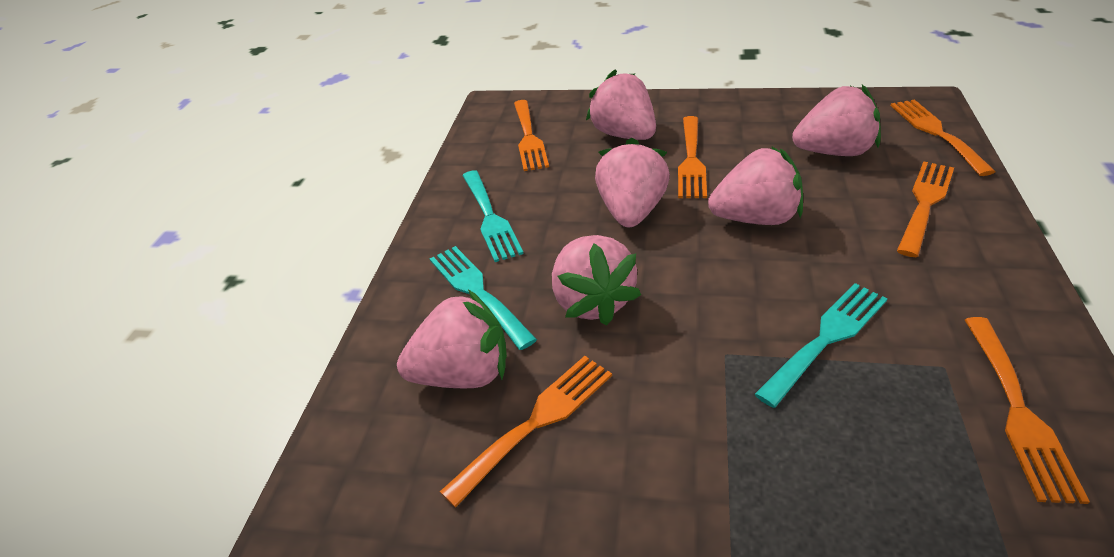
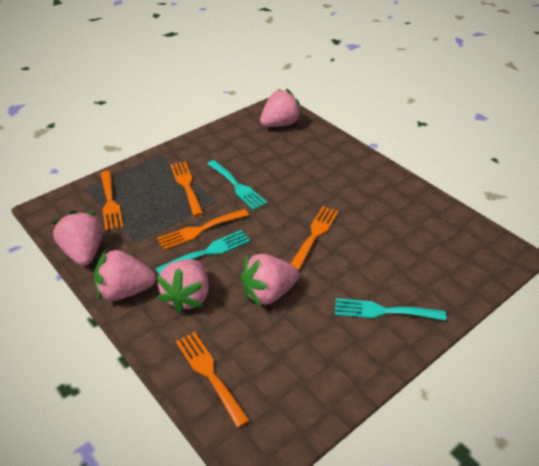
orange fork: 6 -> 5
pink strawberry: 6 -> 5

